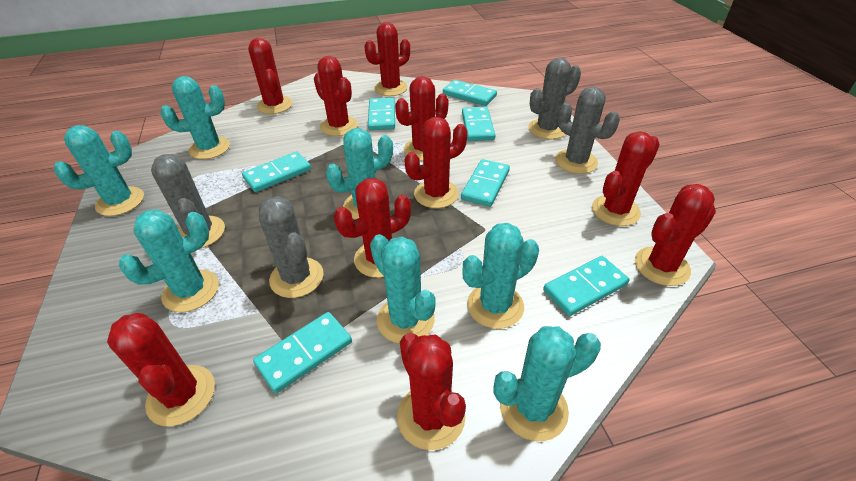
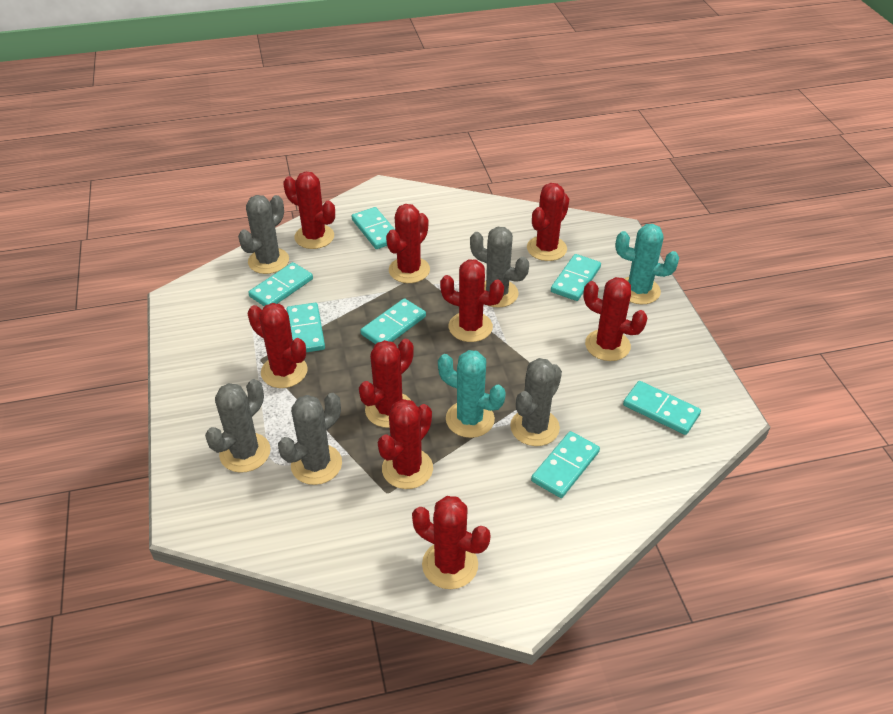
grey cactus: 4 -> 5
red cactus: 10 -> 9
turquoise cactus: 7 -> 2

